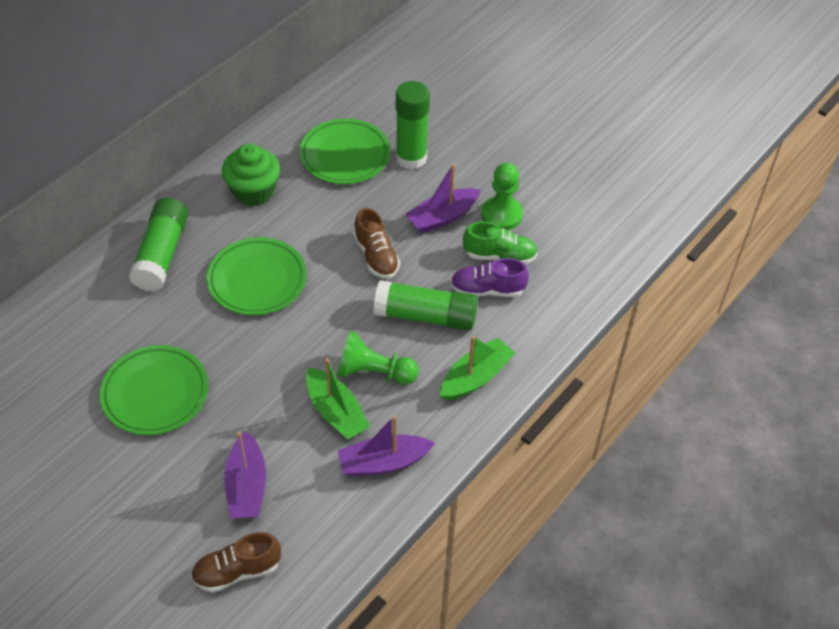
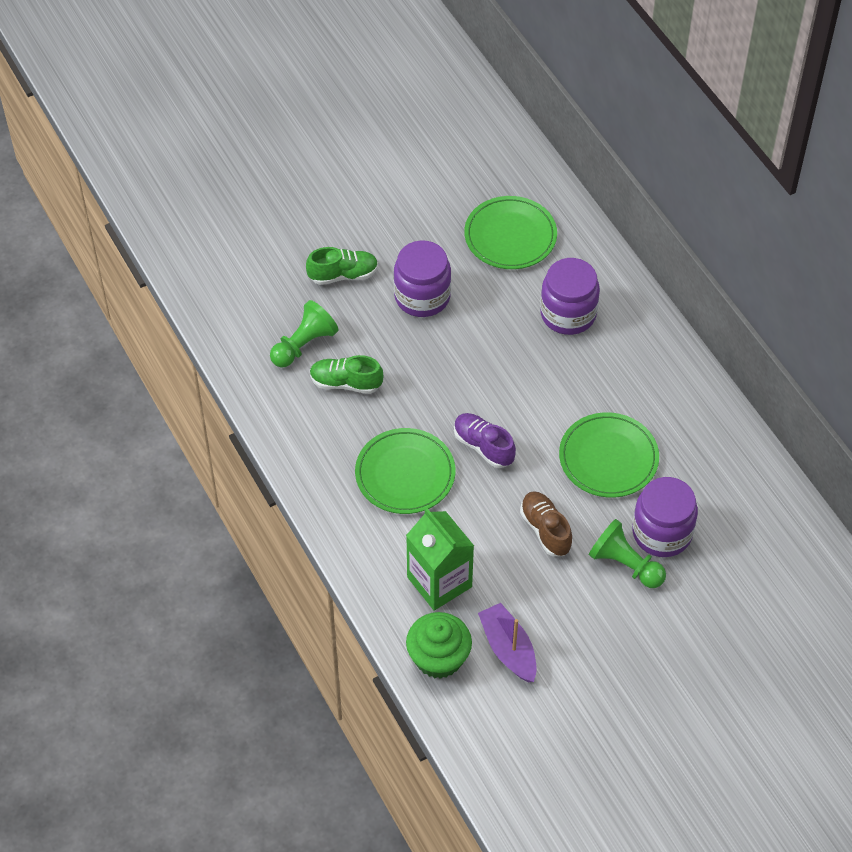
brown shoe: 2 -> 1
green boat: 2 -> 0
green carton: 0 -> 1
green glue stick: 3 -> 0
green shoe: 1 -> 2
purple boat: 3 -> 1
purple jar: 0 -> 3

